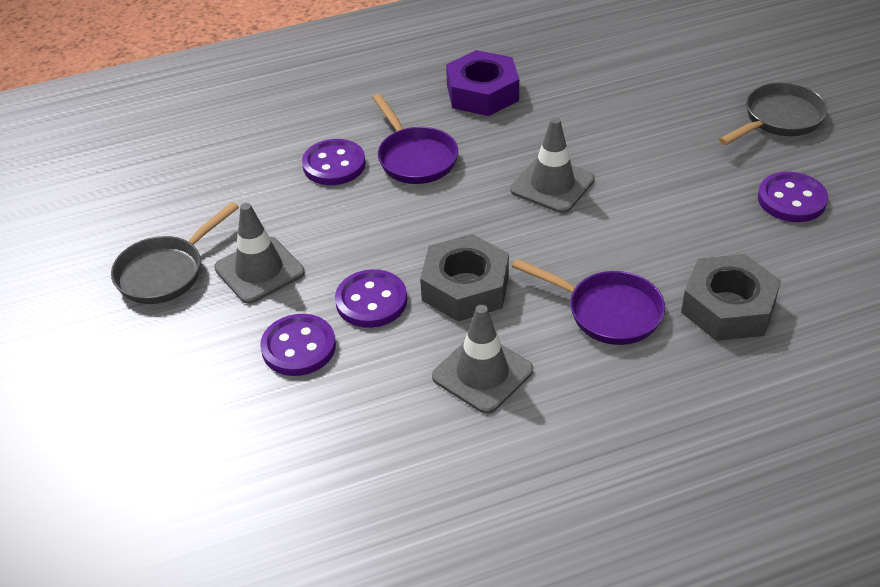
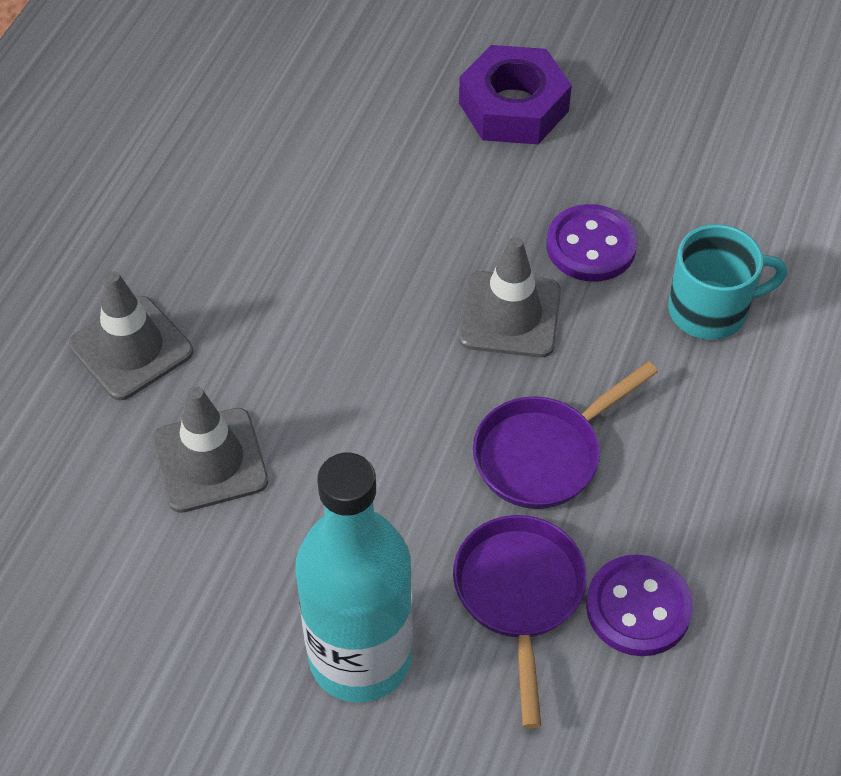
grey nut: 2 -> 0
grey pan: 2 -> 0
purple button: 4 -> 2
turquoise bottle: 0 -> 1
turquoise mug: 0 -> 1

